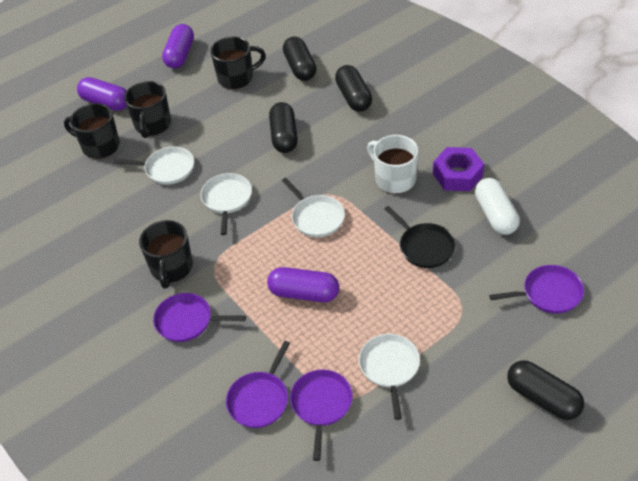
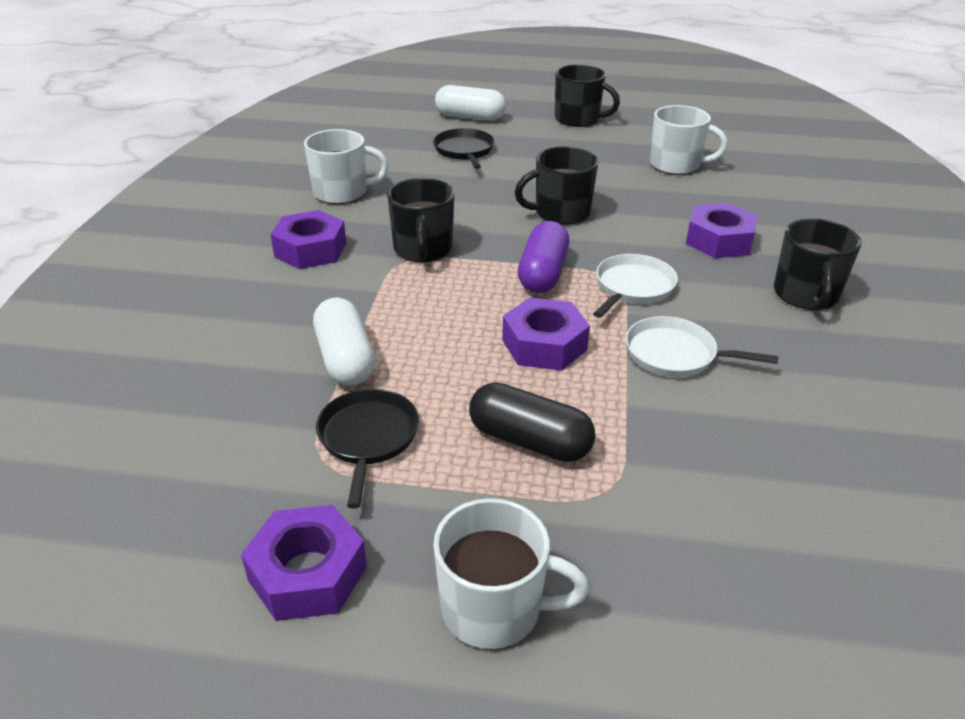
black capsule: 4 -> 1
black pan: 1 -> 2
purple capsule: 3 -> 1
purple nut: 1 -> 4
purple pan: 4 -> 0
white capsule: 1 -> 2
white mug: 1 -> 3
white pan: 4 -> 2

